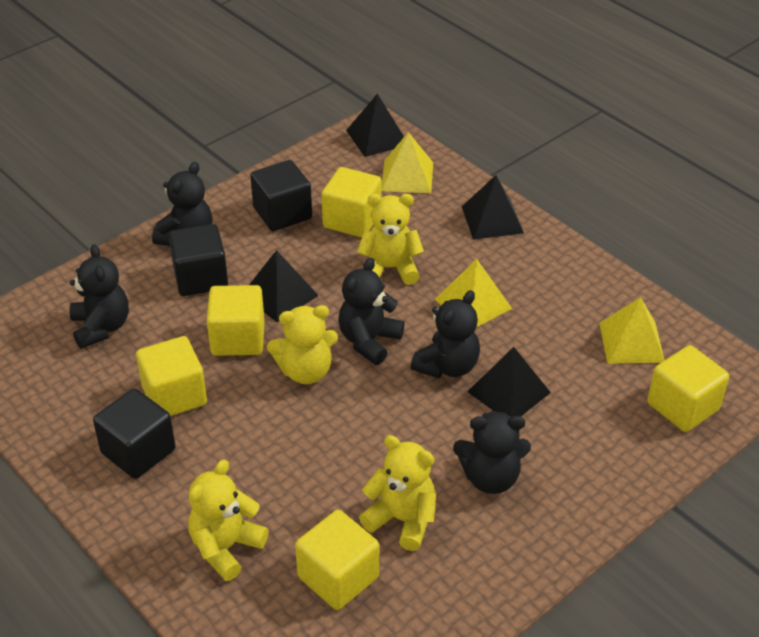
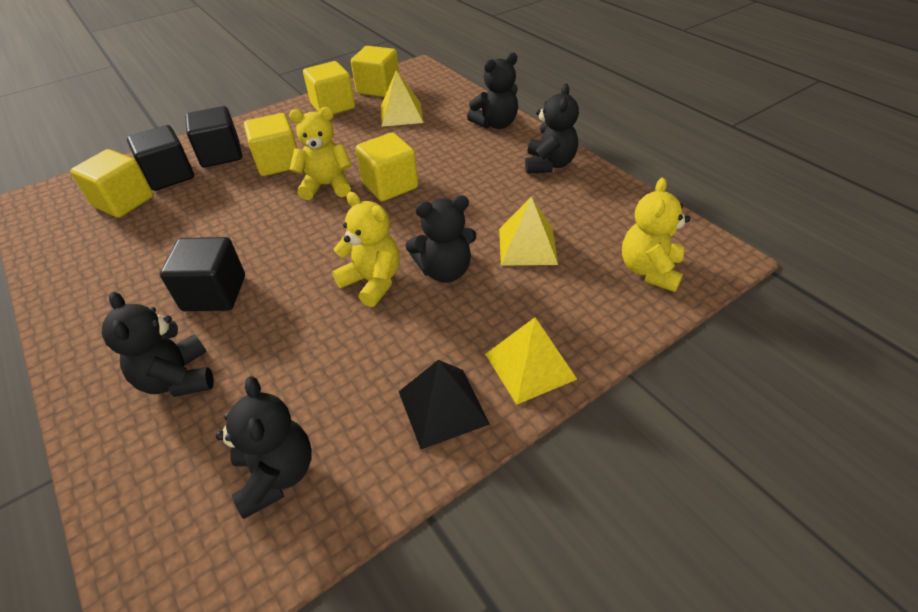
black pyramid: 4 -> 1
yellow teddy bear: 4 -> 3

